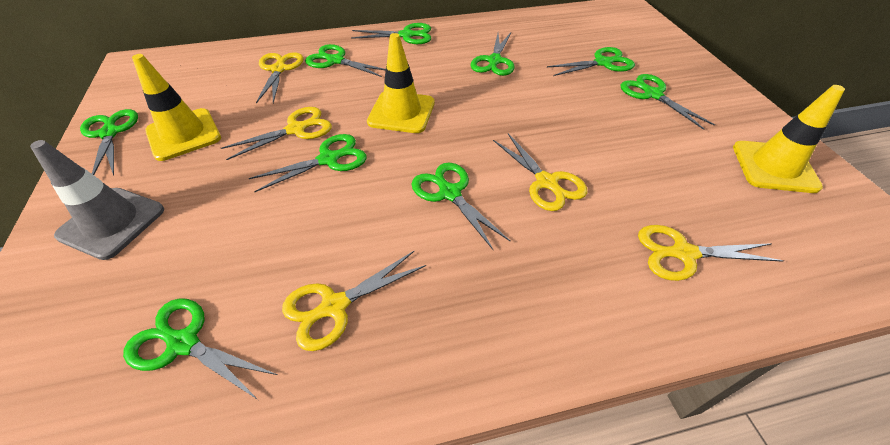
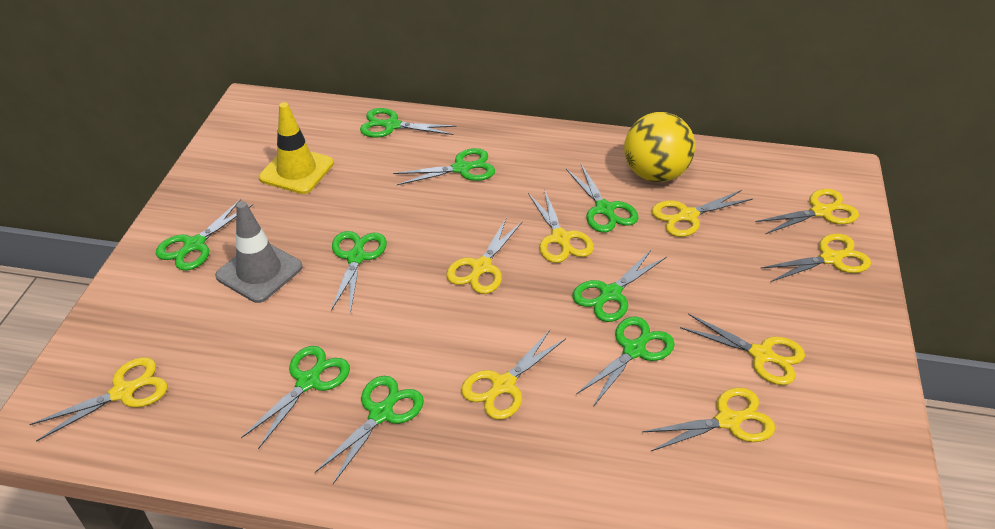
yellow ball: 0 -> 1
yellow scissors: 5 -> 9
yellow traffic cone: 3 -> 1

